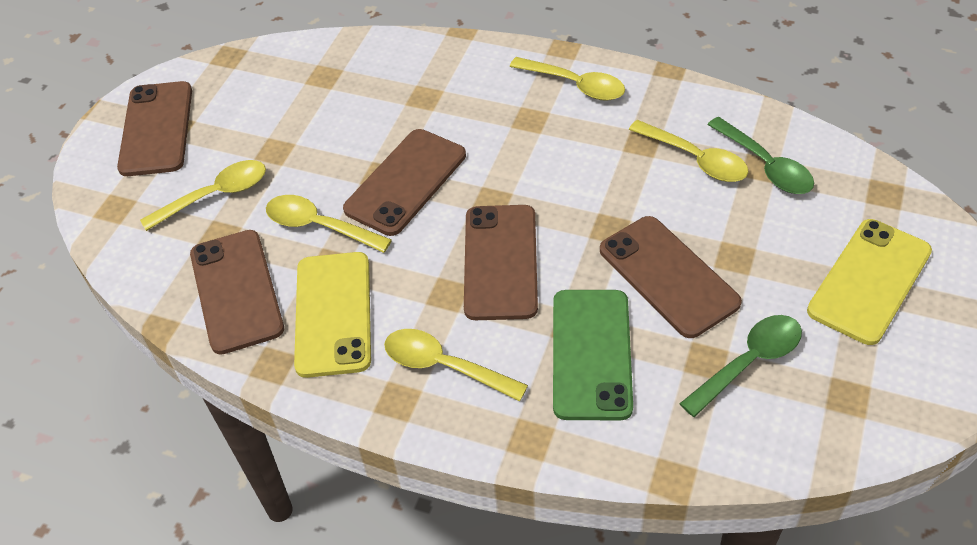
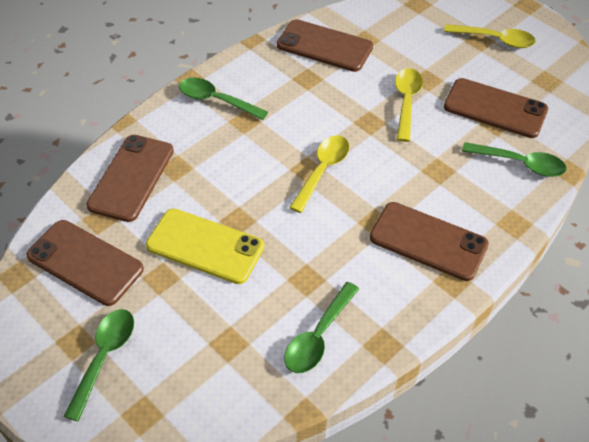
green phone: 1 -> 0
green spoon: 2 -> 4
yellow phone: 2 -> 1
yellow spoon: 5 -> 3

